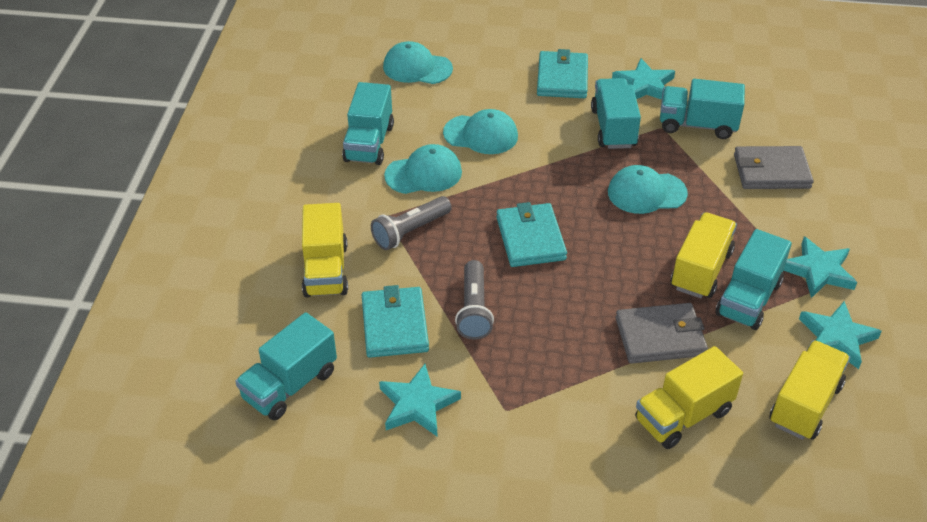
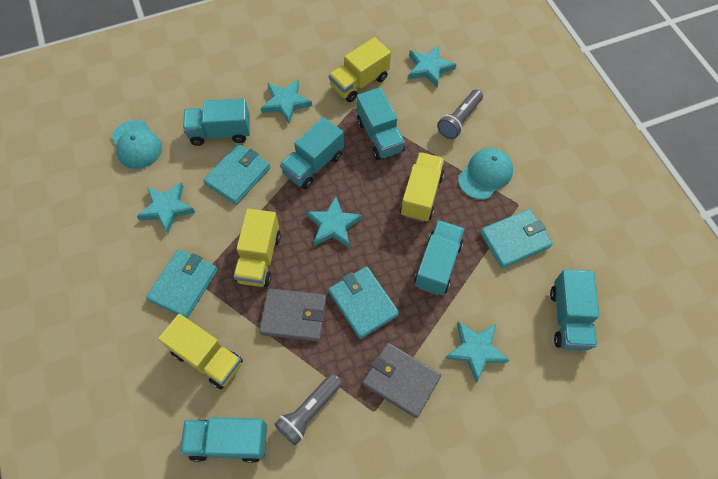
turquoise cap: 4 -> 2
turquoise star: 4 -> 5
turquoise truck: 5 -> 6
turquoise wallet: 3 -> 4

